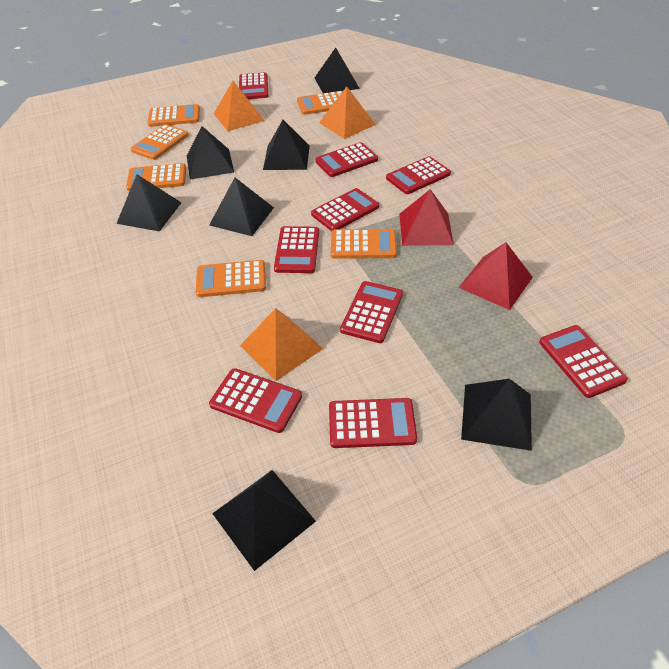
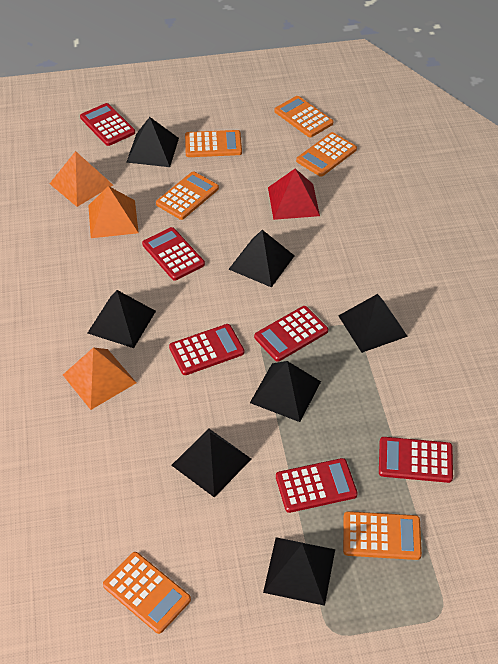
red calculator: 9 -> 6
red pyramid: 2 -> 1

